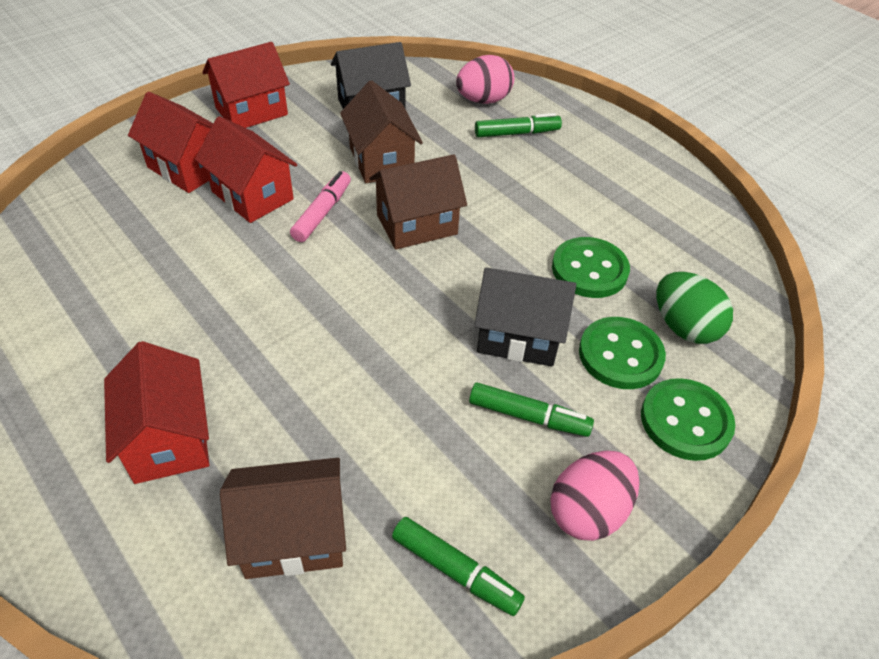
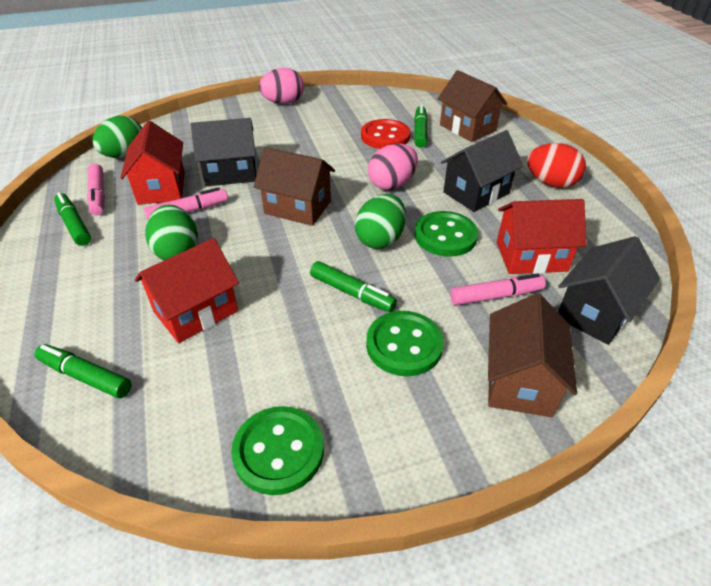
black house: 2 -> 3
green egg: 1 -> 3
green marker: 3 -> 4
pink marker: 1 -> 3
red button: 0 -> 1
red egg: 0 -> 1
red house: 4 -> 3

